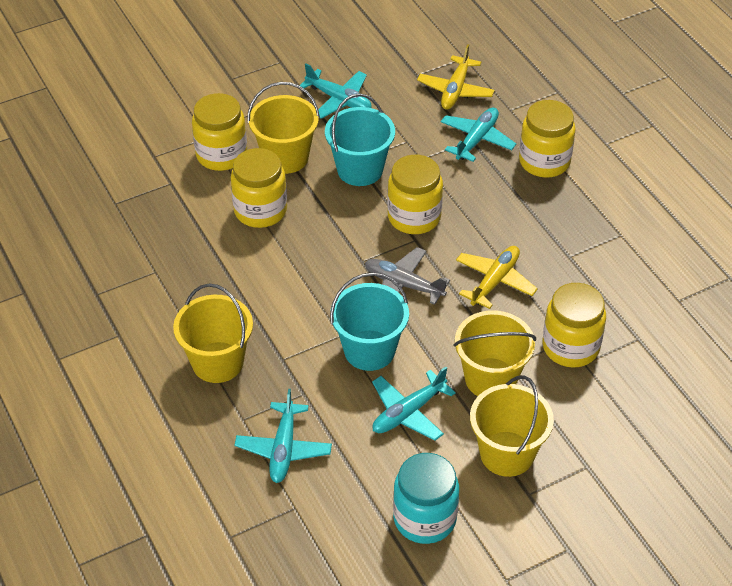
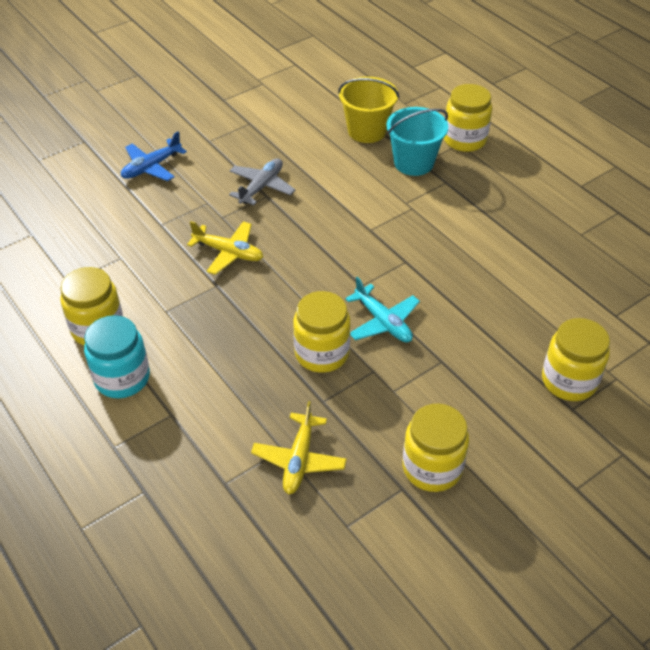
blue plane: 0 -> 1
turquoise bucket: 2 -> 1
turquoise plane: 4 -> 1
yellow bucket: 4 -> 1

